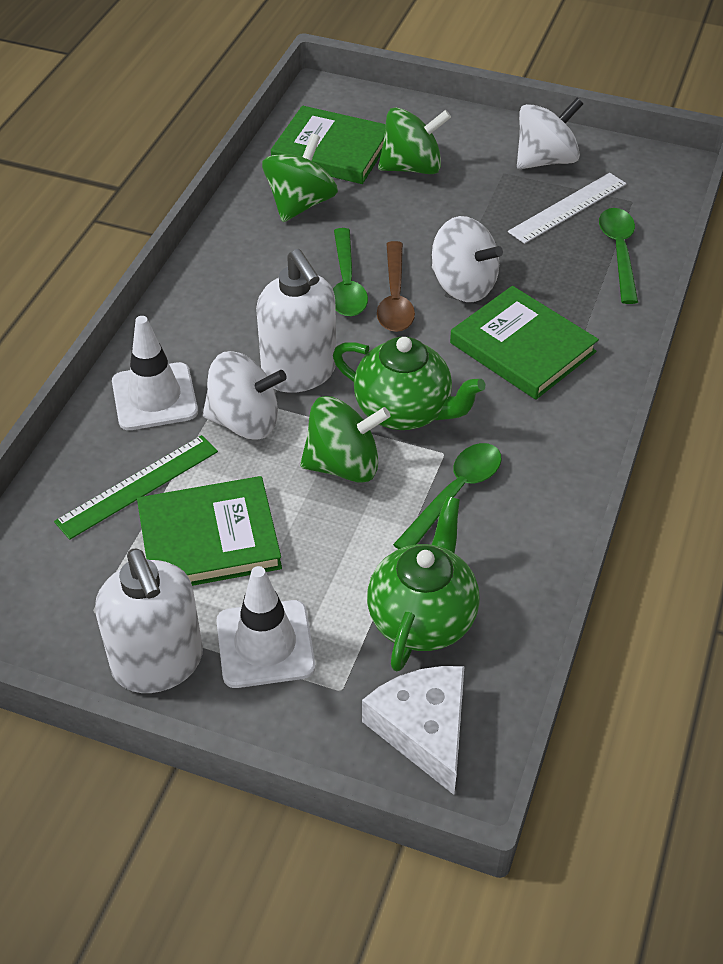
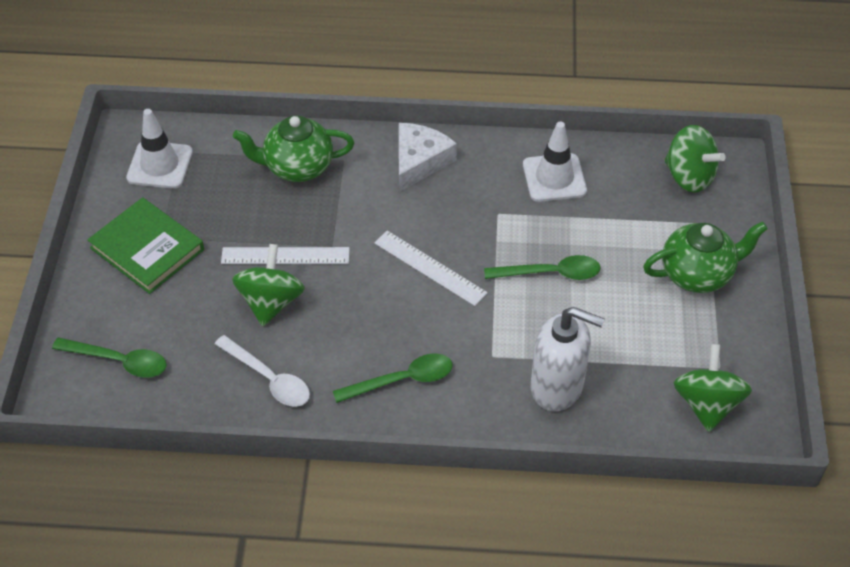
brown spoon: 1 -> 0
green book: 3 -> 1
green ruler: 1 -> 0
white ruler: 1 -> 2
white soap dispenser: 2 -> 1
white spinning top: 3 -> 0
white spoon: 0 -> 1

